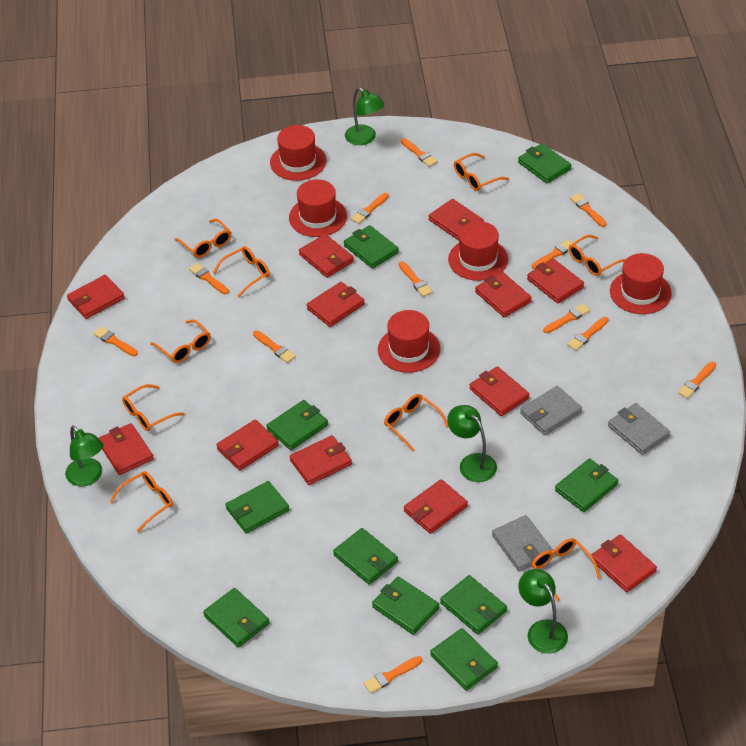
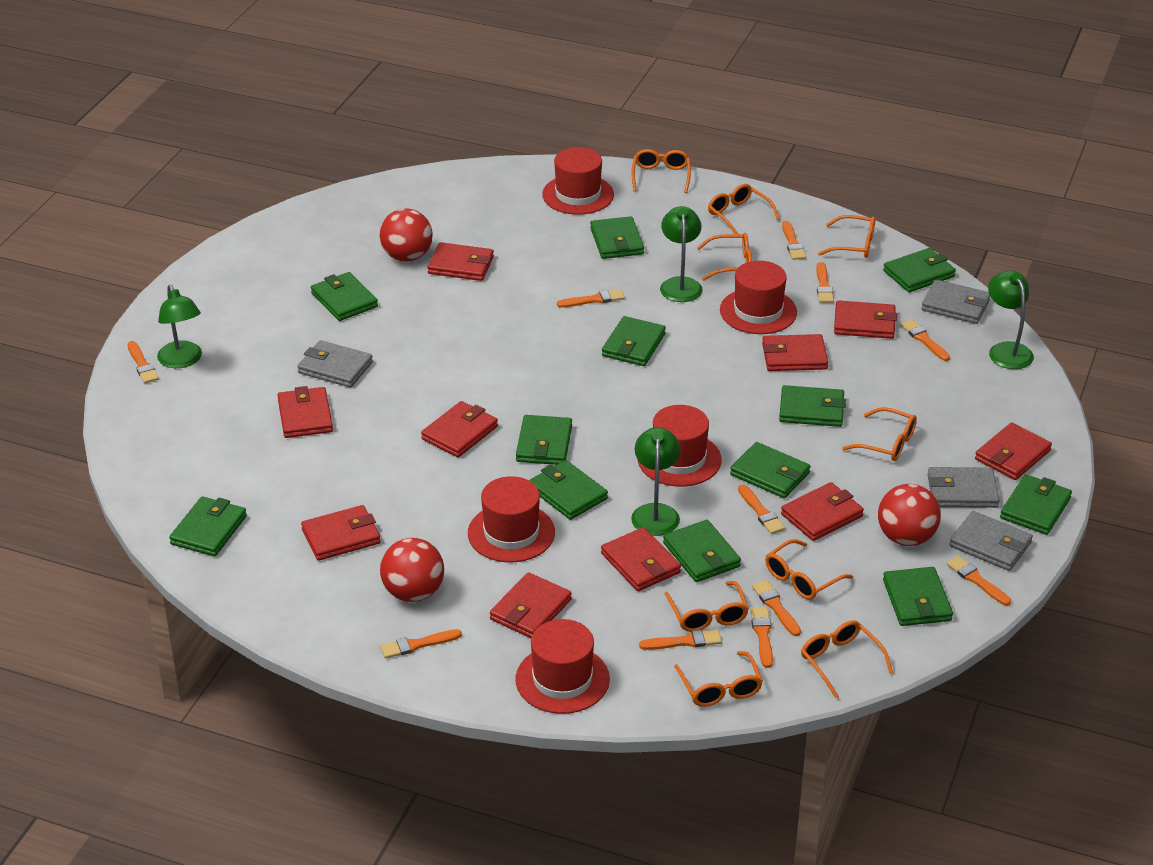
green wallet: 10 -> 12
grey wallet: 3 -> 4
orange brush: 12 -> 11
red ball: 0 -> 3
red wallet: 12 -> 10

